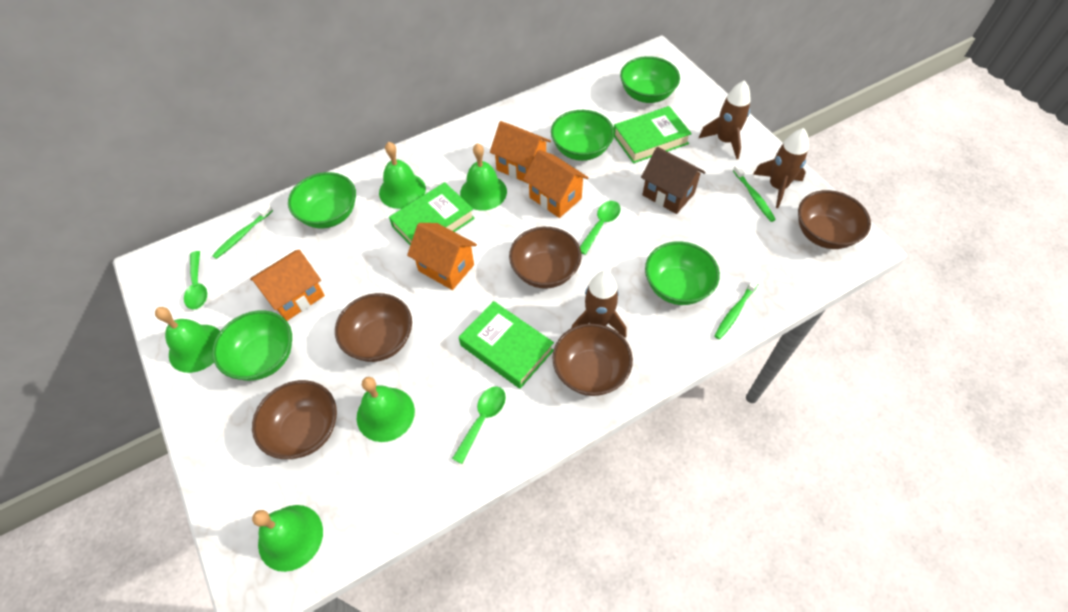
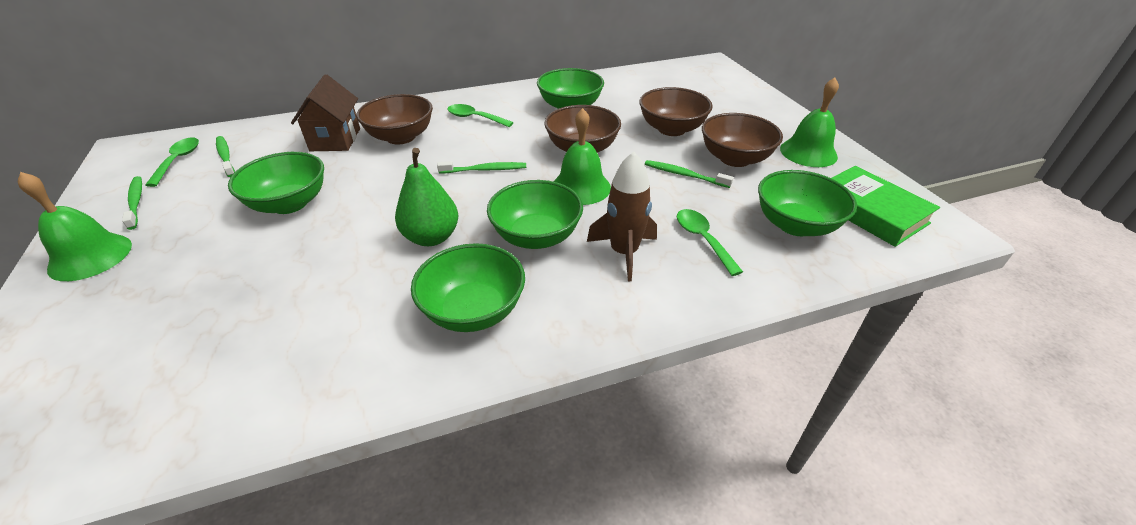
brown bowl: 5 -> 4
brown rocket: 3 -> 1
green bell: 5 -> 3
green book: 3 -> 1
green pear: 0 -> 1
green toothbrush: 3 -> 4
orange house: 4 -> 0

